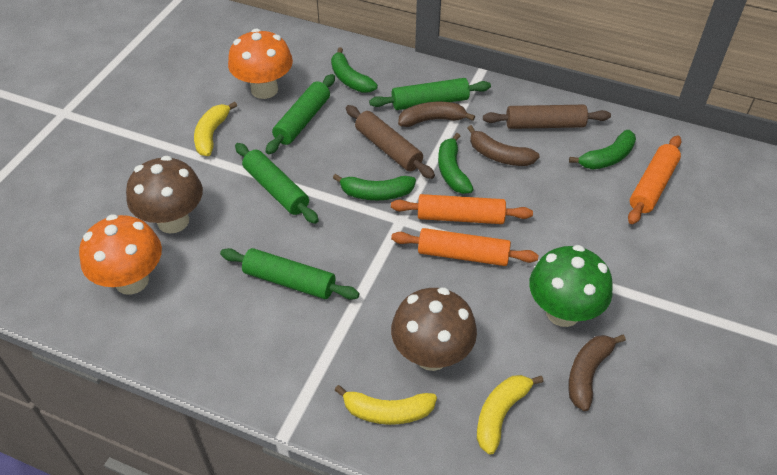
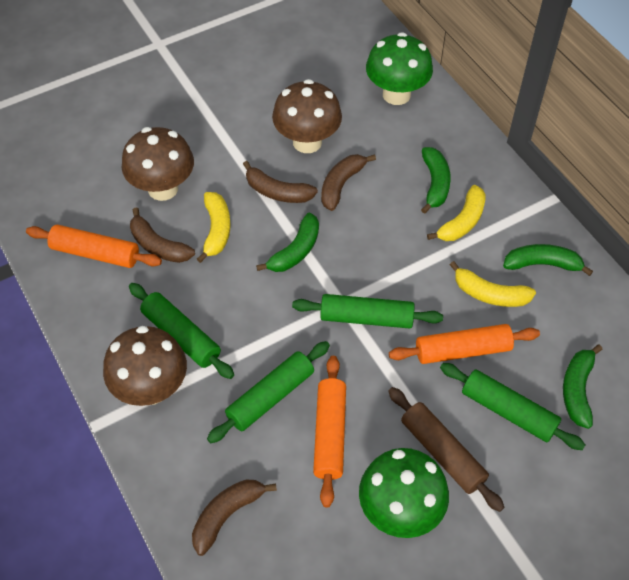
brown banana: 3 -> 4
brown mushroom: 2 -> 3
brown rolling pin: 2 -> 1
green mushroom: 1 -> 2
orange mushroom: 2 -> 0

